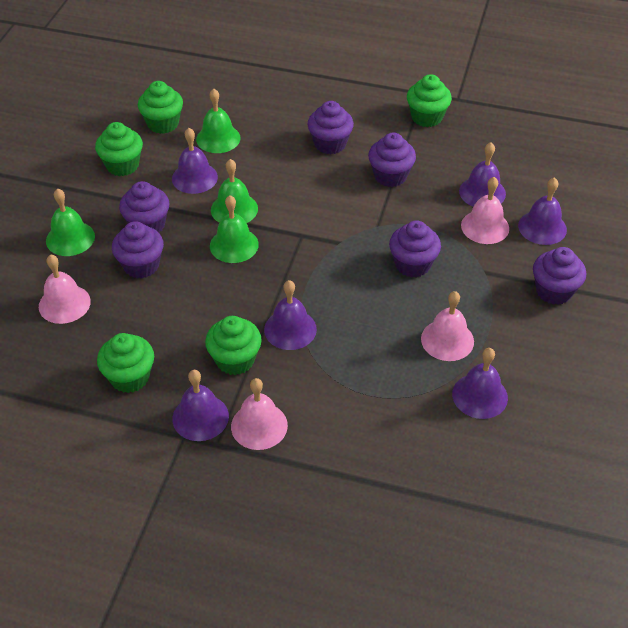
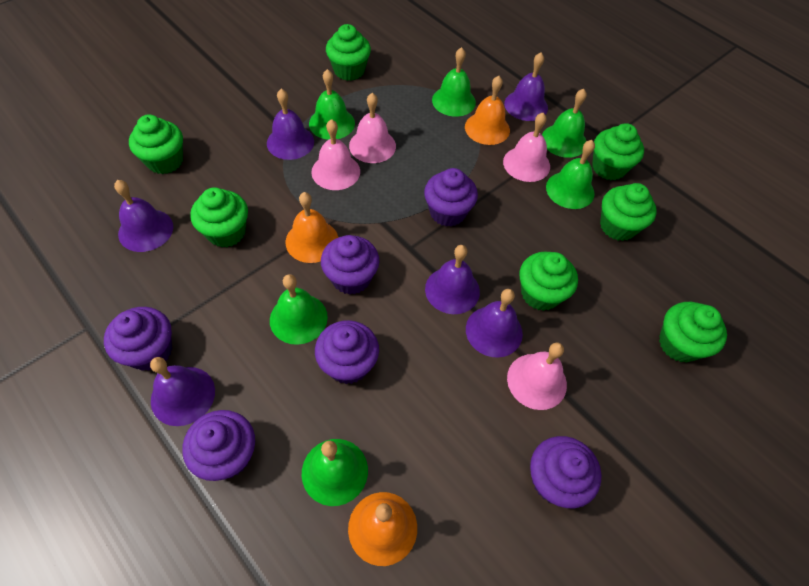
green bell: 4 -> 6
green cupcake: 5 -> 7
orange bell: 0 -> 3

